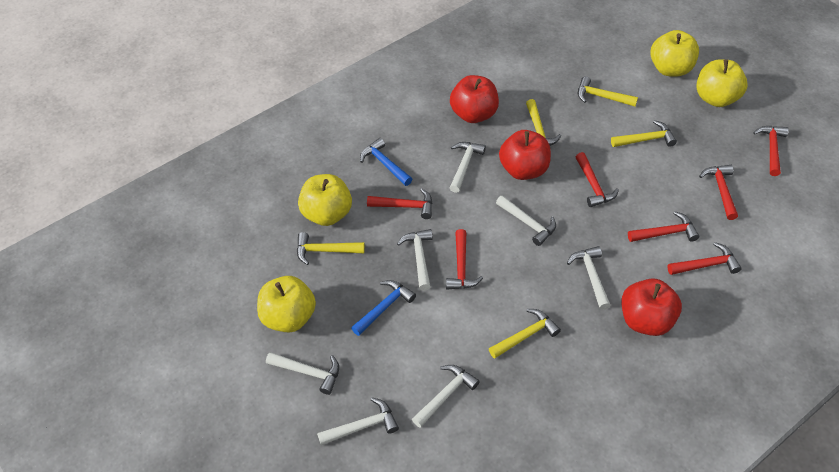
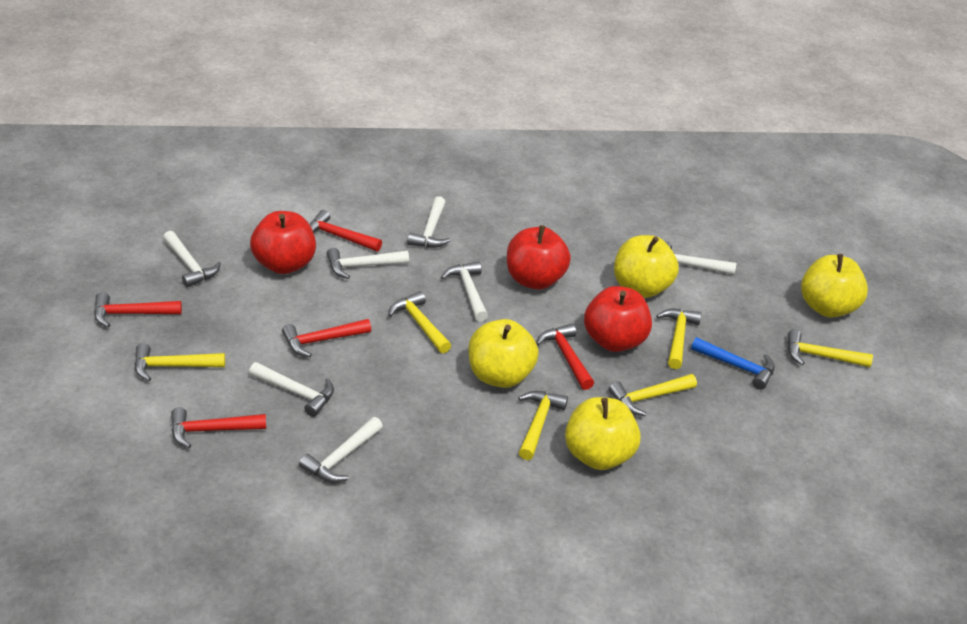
blue hammer: 2 -> 1
red hammer: 7 -> 5
yellow hammer: 5 -> 6

